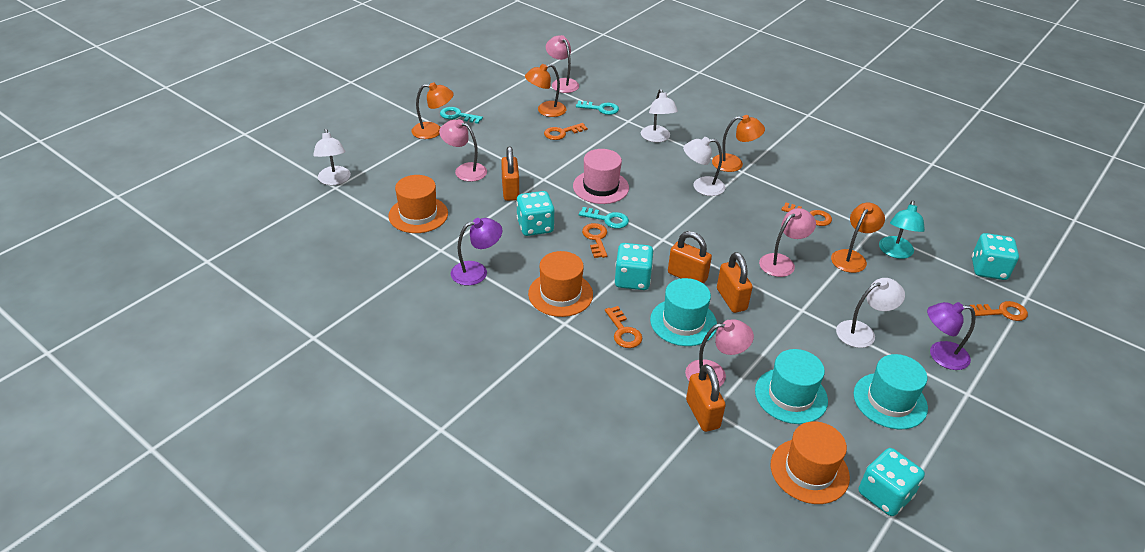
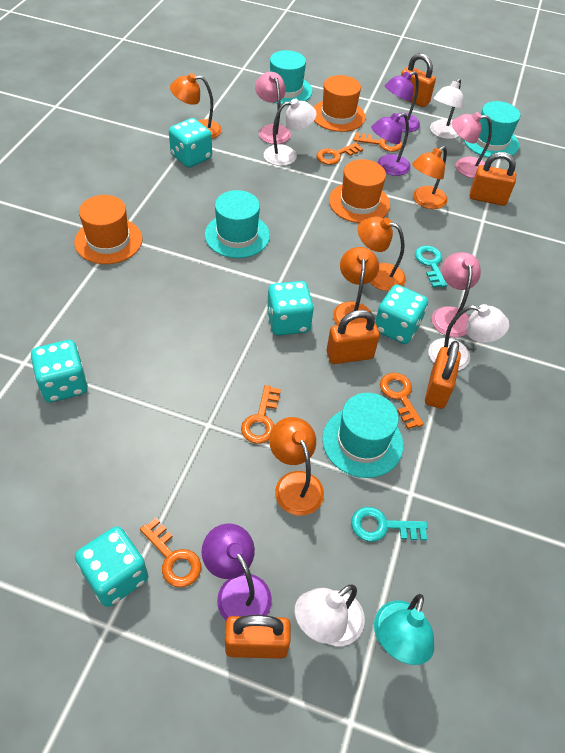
orange lamp: 4 -> 5
orange padlock: 4 -> 5
pink hat: 1 -> 0
pink lamp: 4 -> 3
purple lamp: 2 -> 3
turquoise dice: 4 -> 5
turquoise hat: 3 -> 4
turquoise key: 3 -> 2

